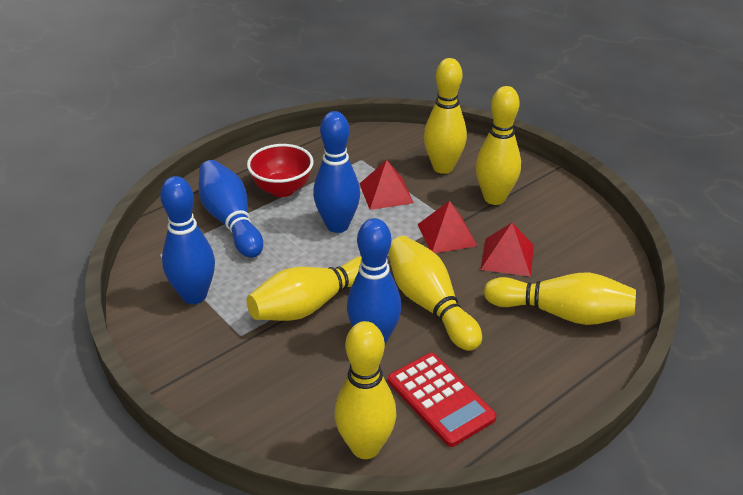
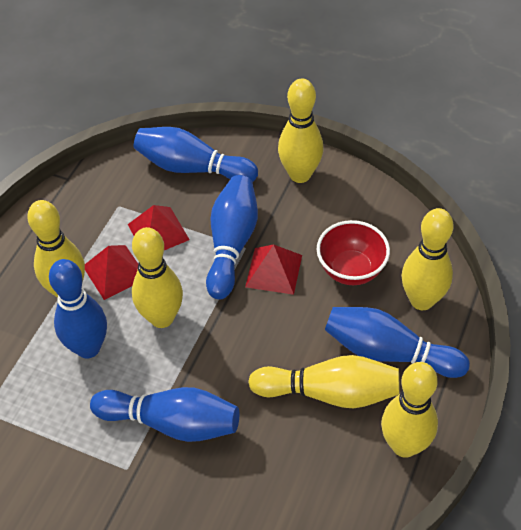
blue bowling pin: 4 -> 5
red calculator: 1 -> 0

